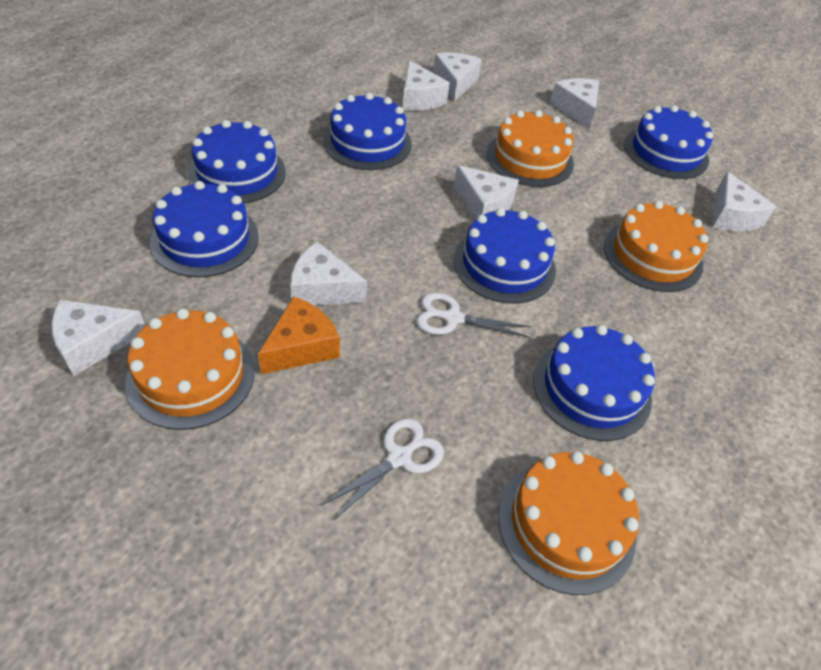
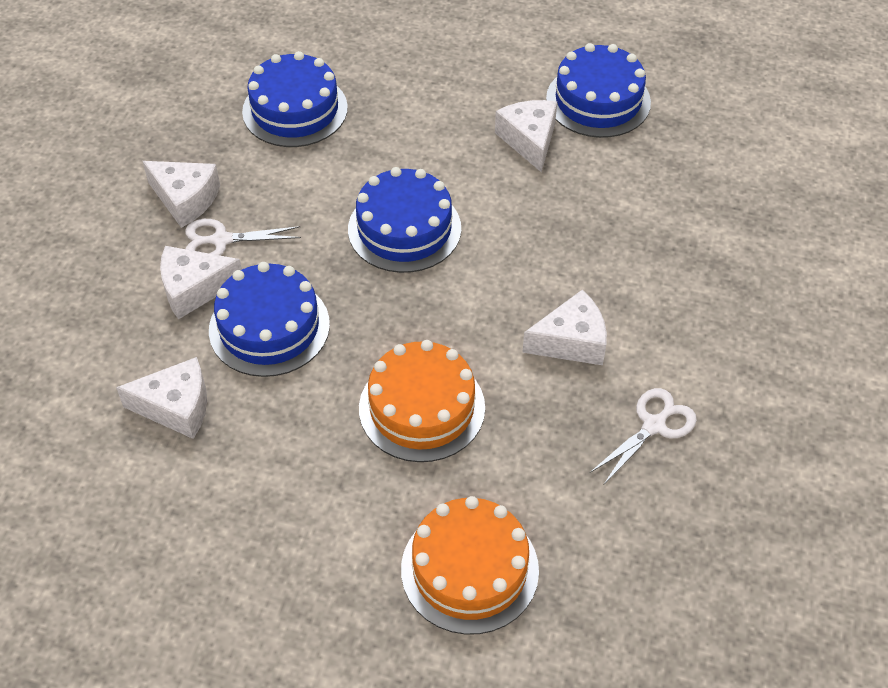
blue cake: 6 -> 4
orange cake: 4 -> 2
orange cheese: 1 -> 0
white cheese: 7 -> 5

